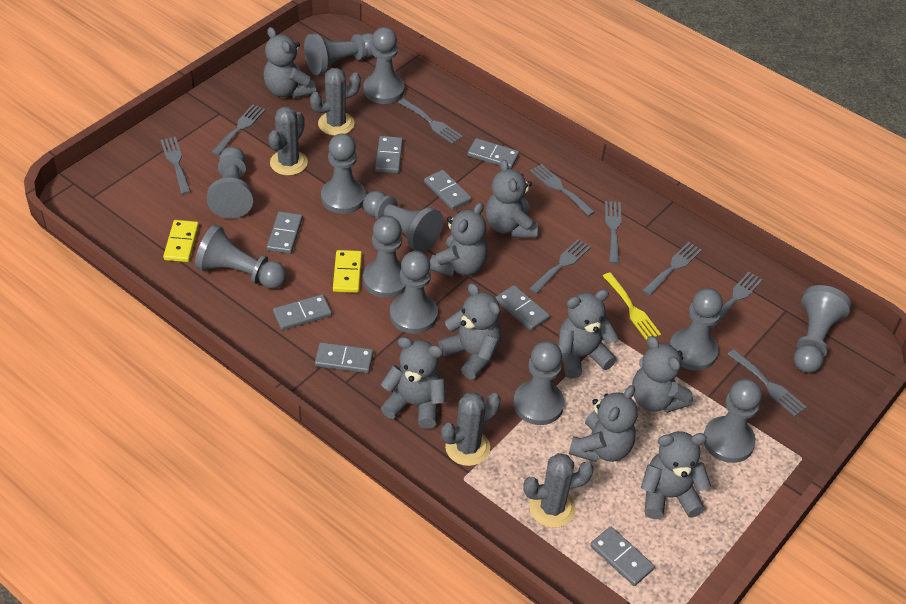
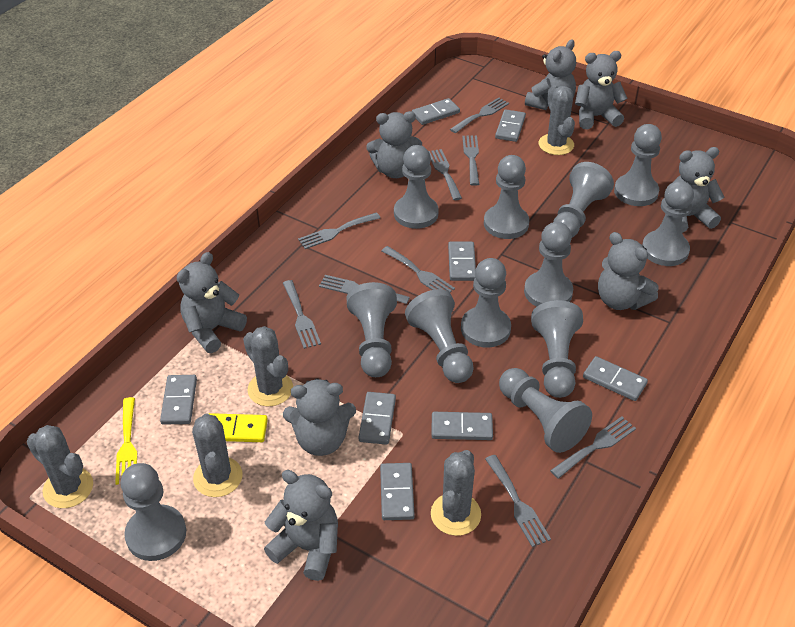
grey cactus: 4 -> 5
grey teddy bear: 9 -> 8
yellow domino: 2 -> 1

